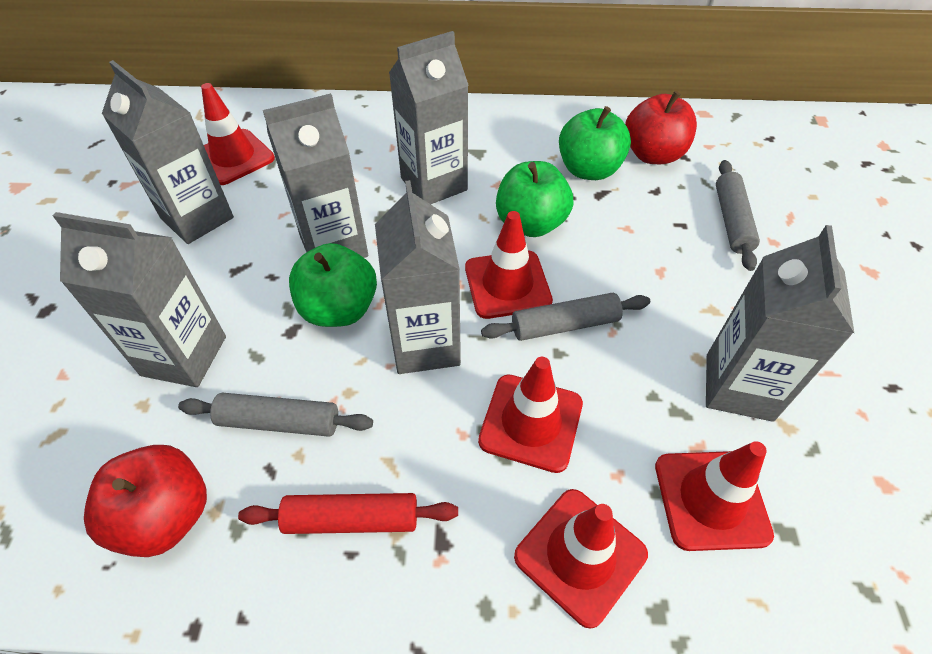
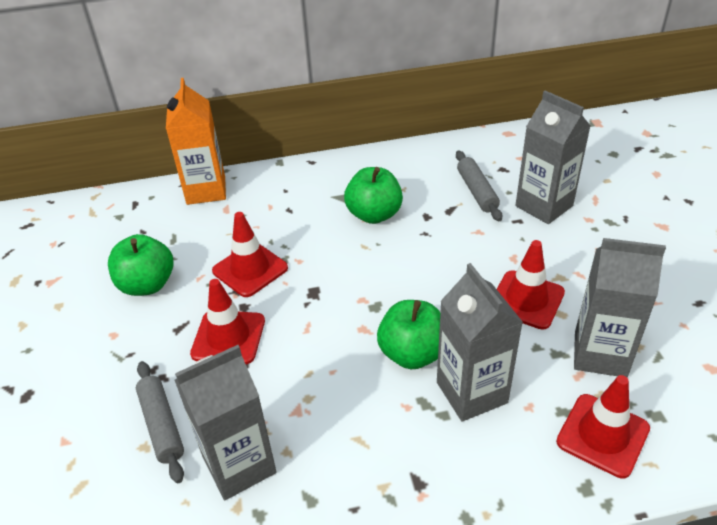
grey carton: 6 -> 4
grey rolling pin: 3 -> 2
orange carton: 0 -> 1
red apple: 2 -> 0
red rolling pin: 1 -> 0
red traffic cone: 5 -> 4

